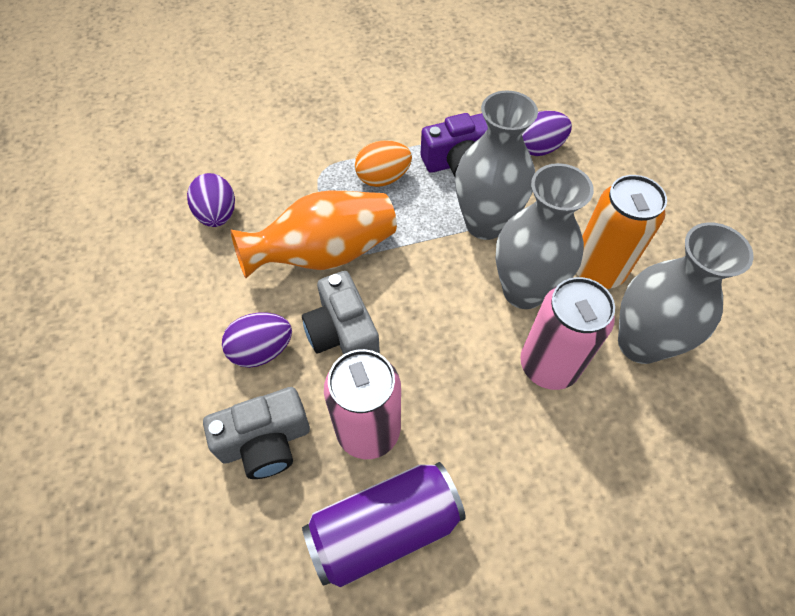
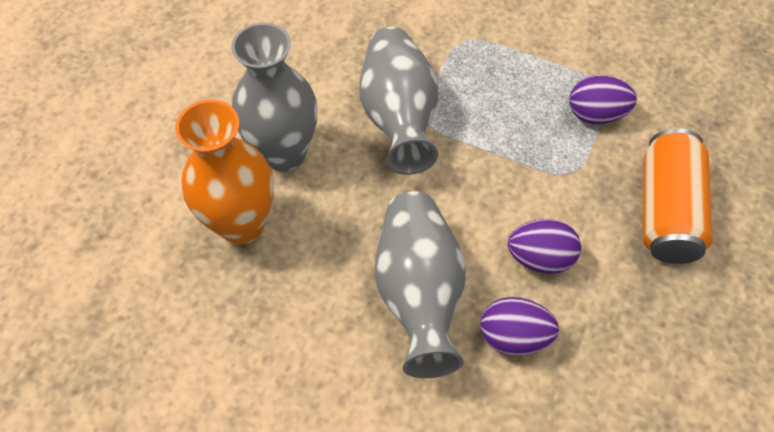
grey camera: 2 -> 0
orange egg: 1 -> 0
pink can: 2 -> 0
purple camera: 1 -> 0
purple can: 1 -> 0

